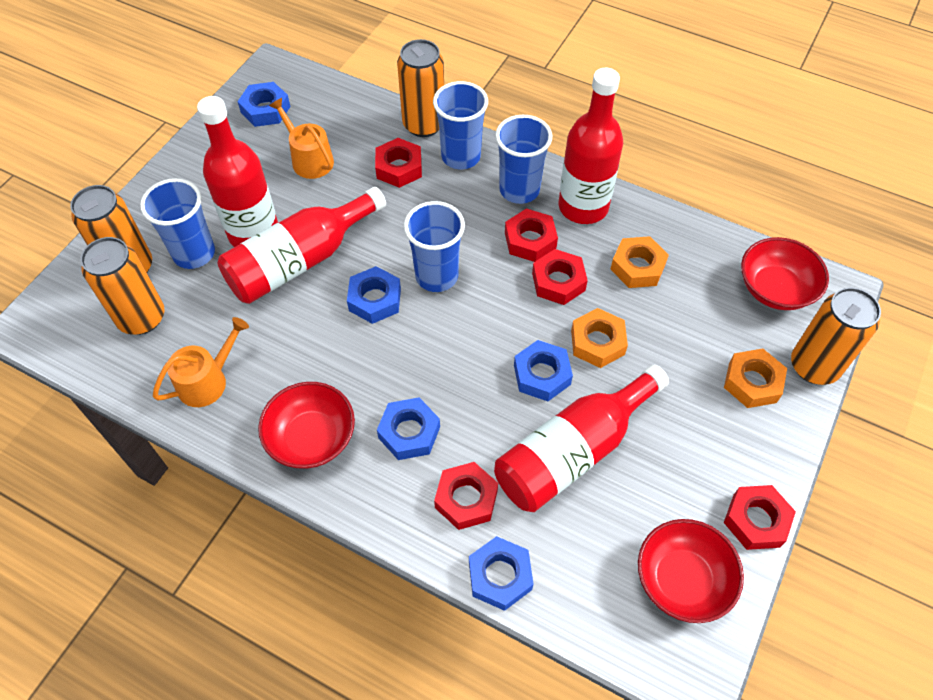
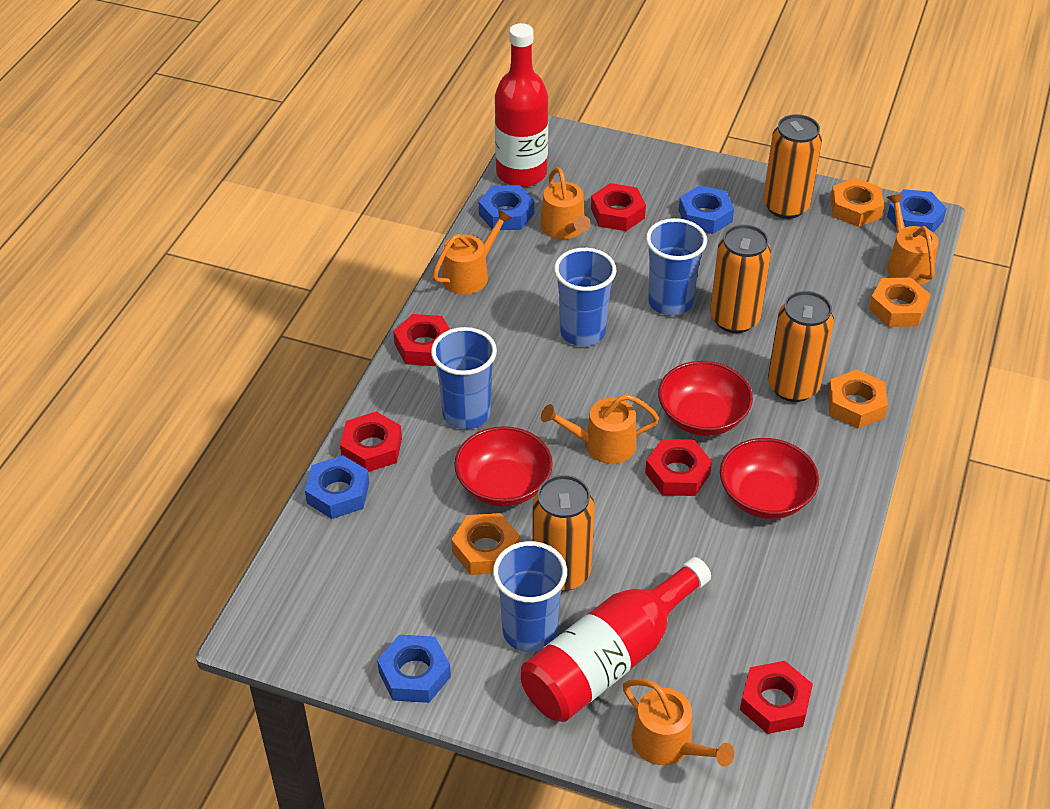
orange nut: 3 -> 4
orange watering can: 2 -> 5
red bottle: 4 -> 2

